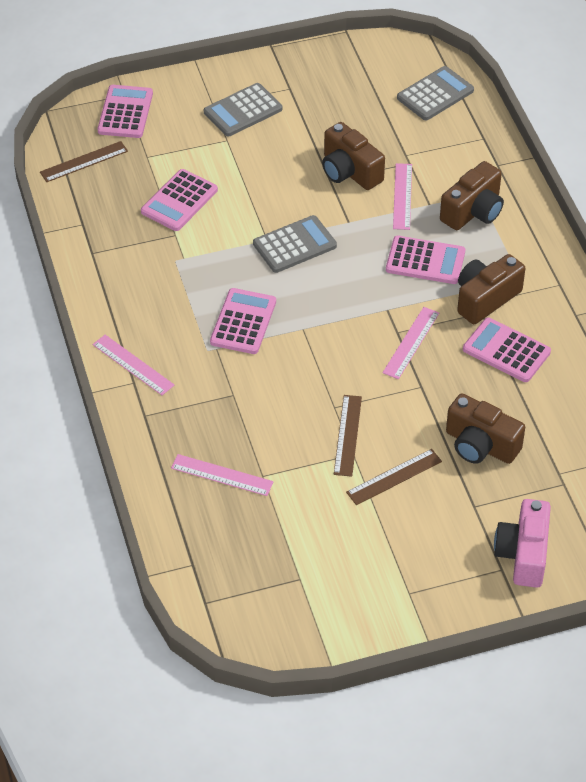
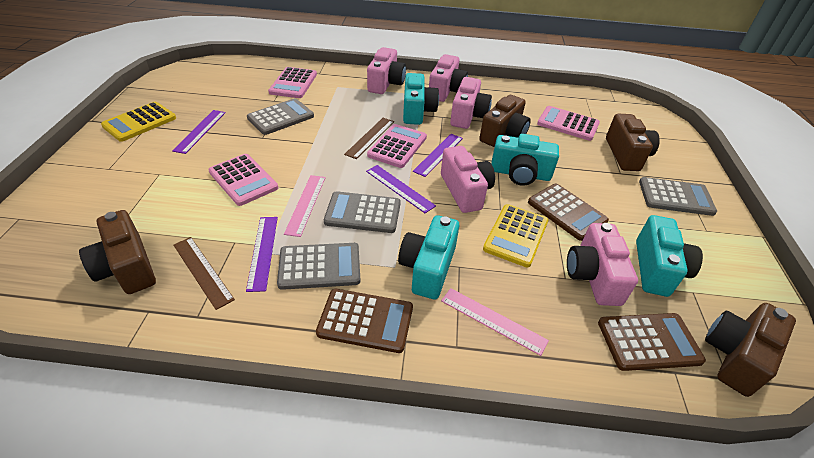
brown calculator: 0 -> 3
brown ruler: 3 -> 2
grey calculator: 3 -> 4
pink calculator: 5 -> 4
pink camera: 1 -> 5
pink ruler: 4 -> 2
purple ruler: 0 -> 4
turquoise camera: 0 -> 4
yellow calculator: 0 -> 2

